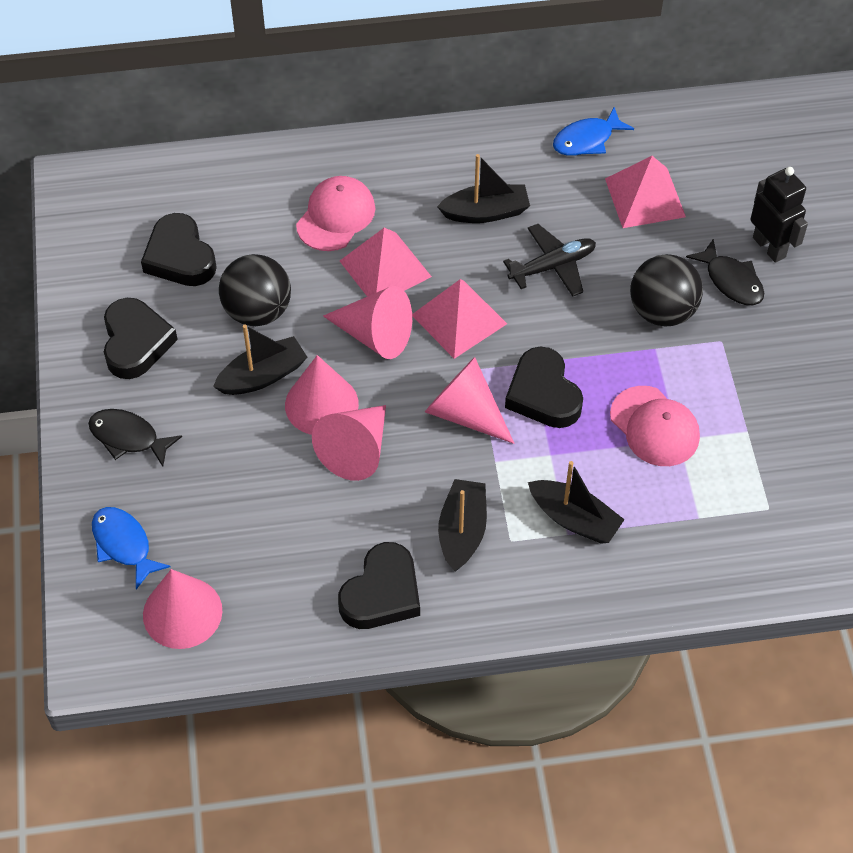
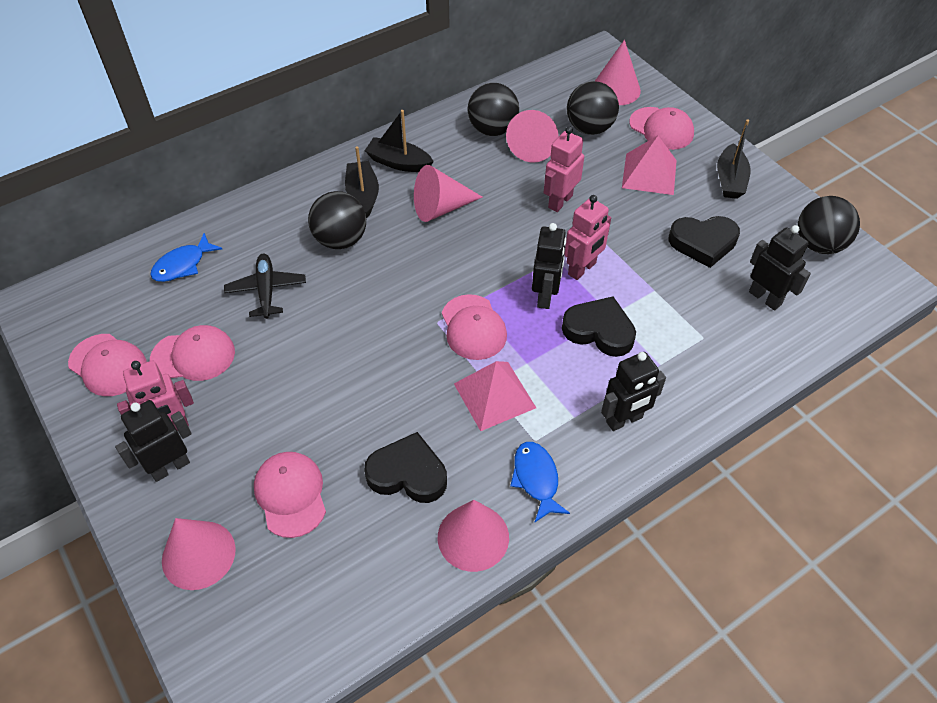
black ball: 2 -> 4
black boat: 4 -> 3
black fish: 2 -> 0
black heart: 4 -> 3
black robot: 1 -> 4
pink cap: 2 -> 5
pink pyramid: 3 -> 2
pink robot: 0 -> 3

